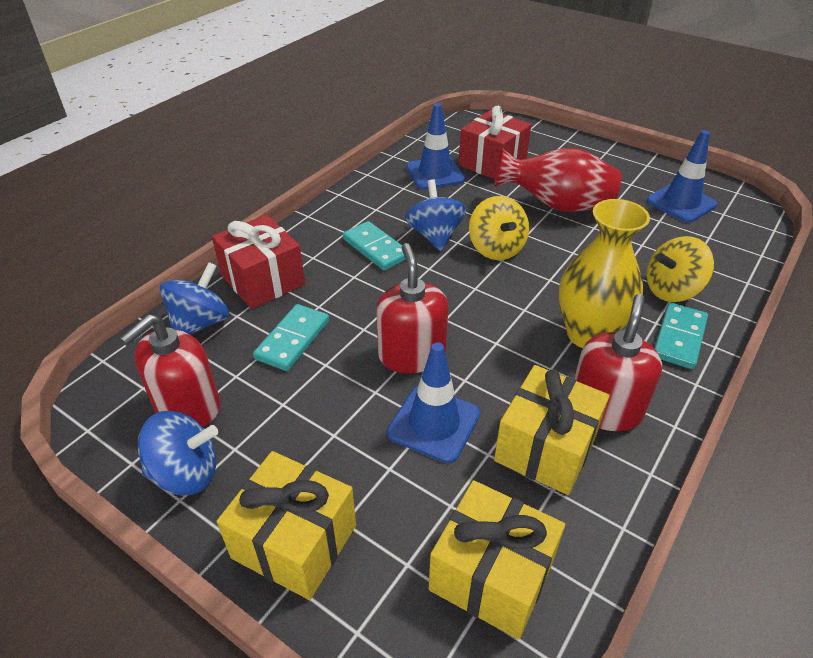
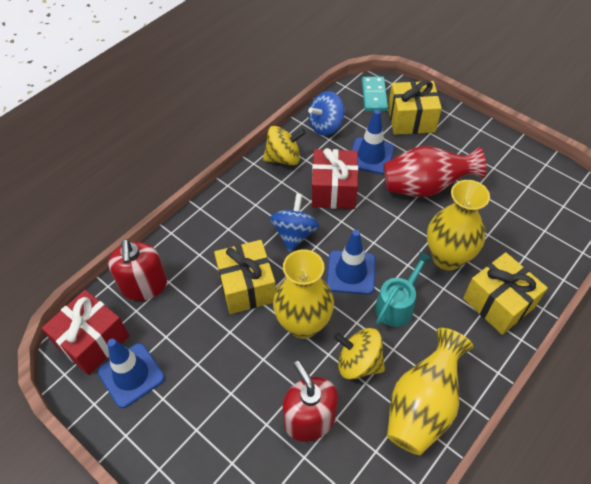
blue spinning top: 3 -> 2
red soap dispenser: 3 -> 2
turquoise domino: 3 -> 1
turquoise watering can: 0 -> 1
yellow vase: 1 -> 3

